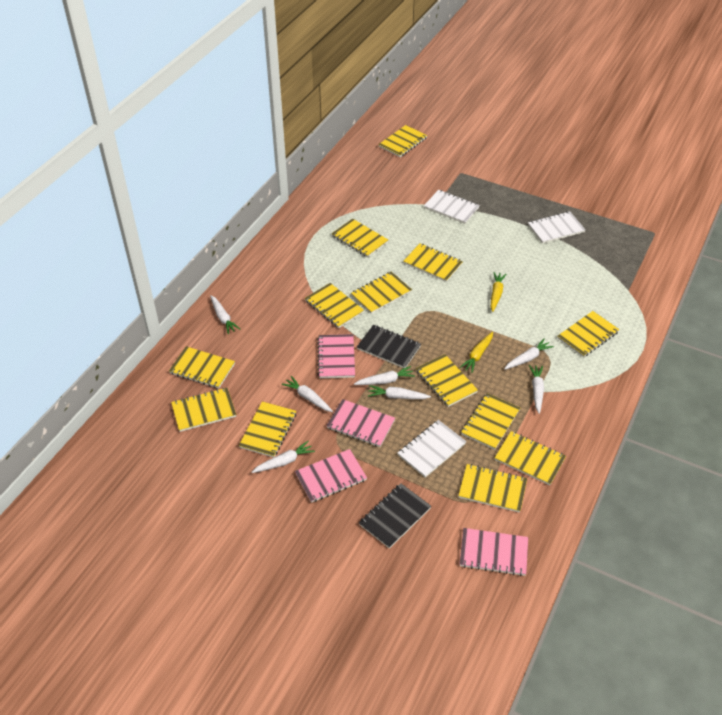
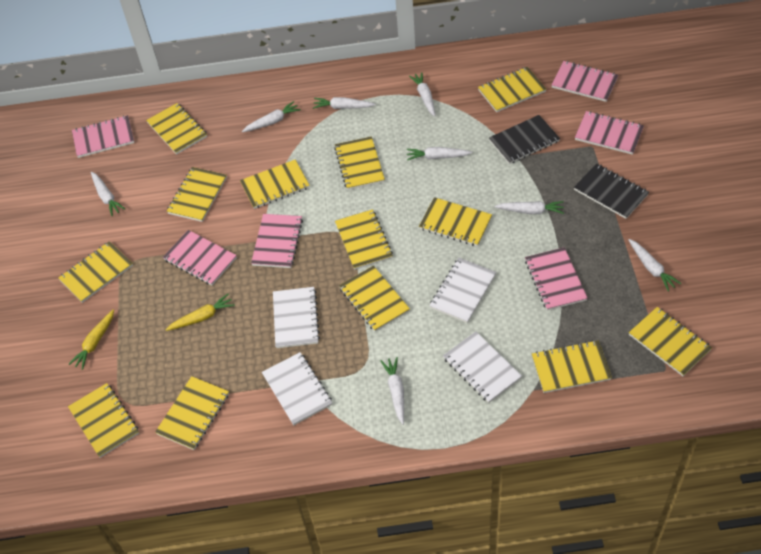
pink notebook: 4 -> 6
white carrot: 7 -> 8
white notebook: 3 -> 4

